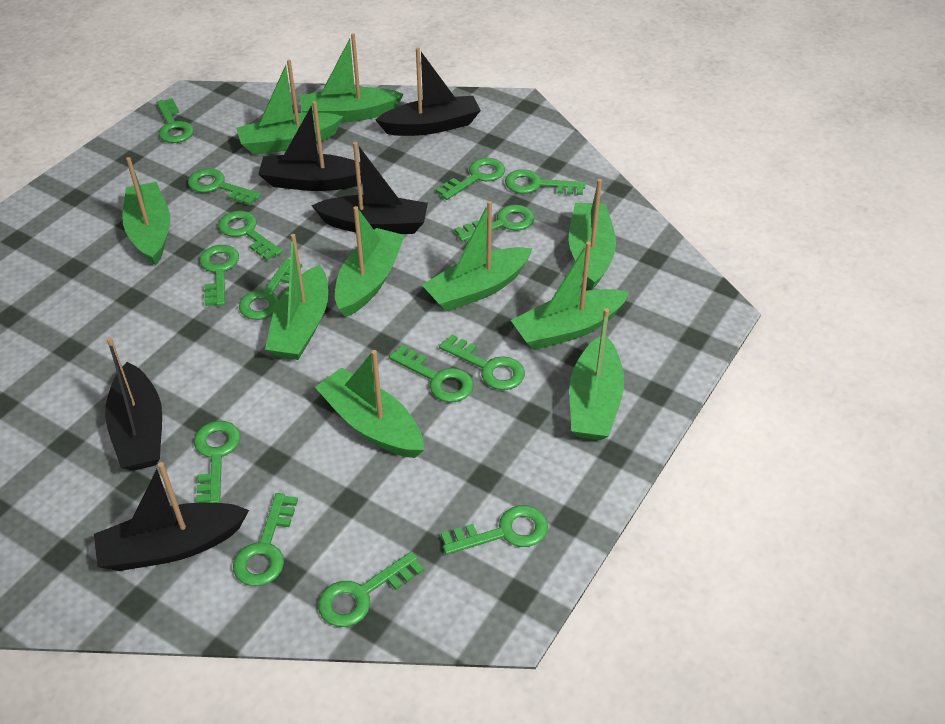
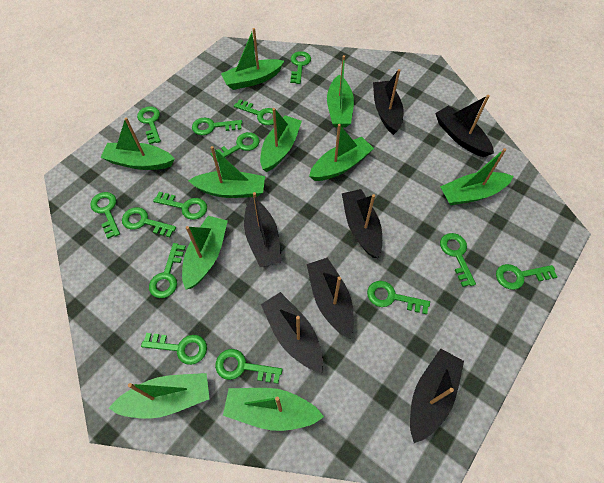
black boat: 5 -> 7

